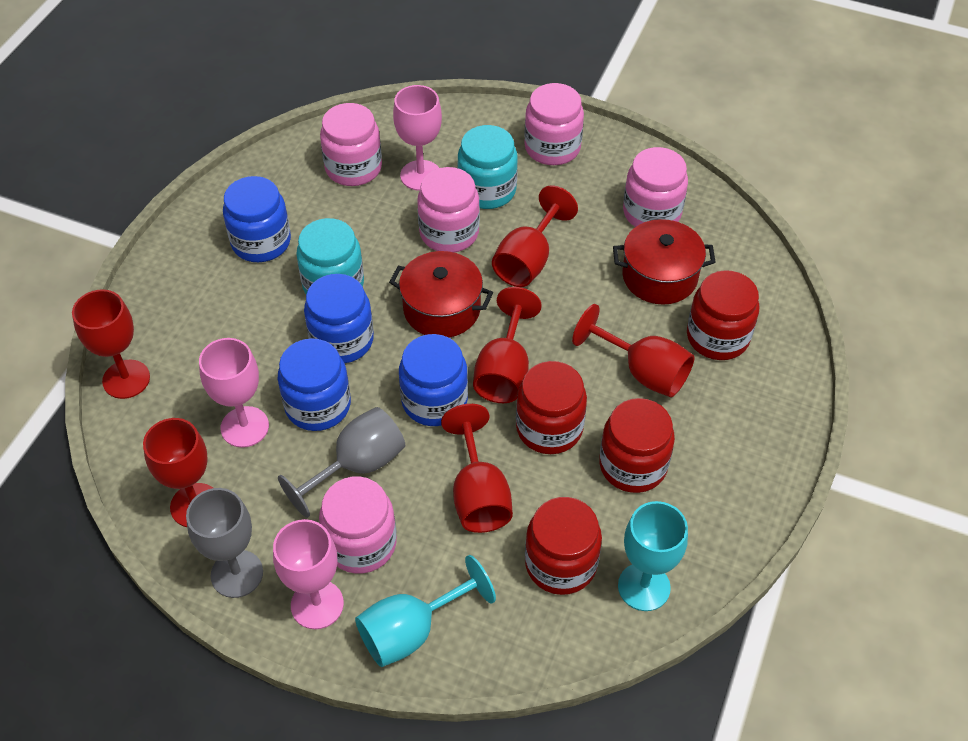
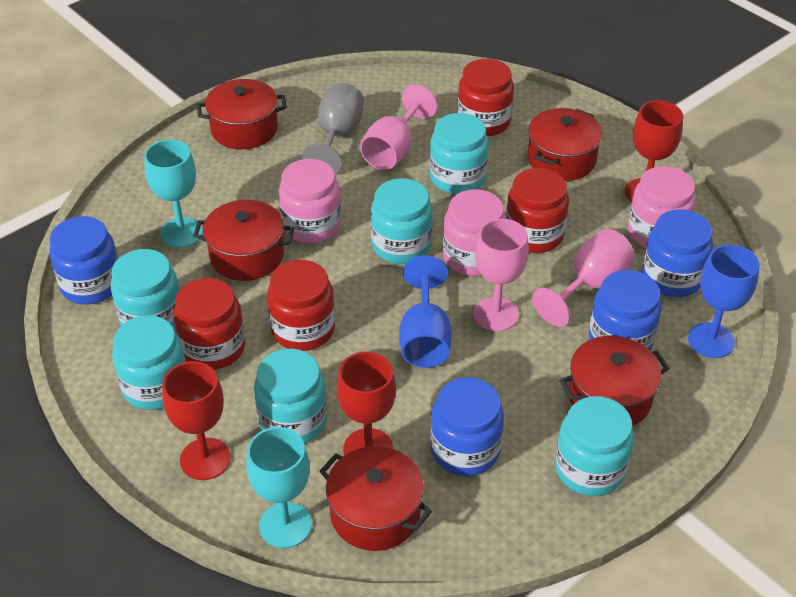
blue goblet: 0 -> 2
grey goblet: 2 -> 1
pink jar: 5 -> 3
red goblet: 6 -> 3
red pot: 2 -> 5
turquoise jar: 2 -> 6

